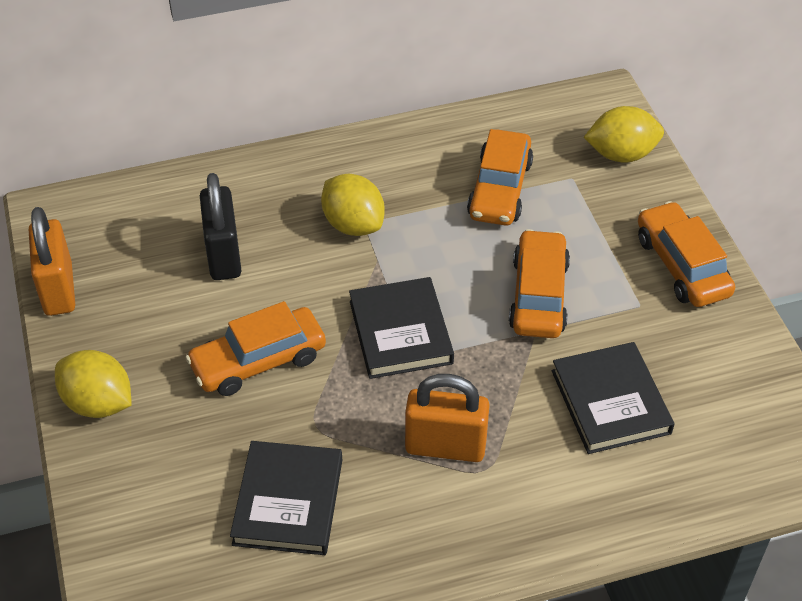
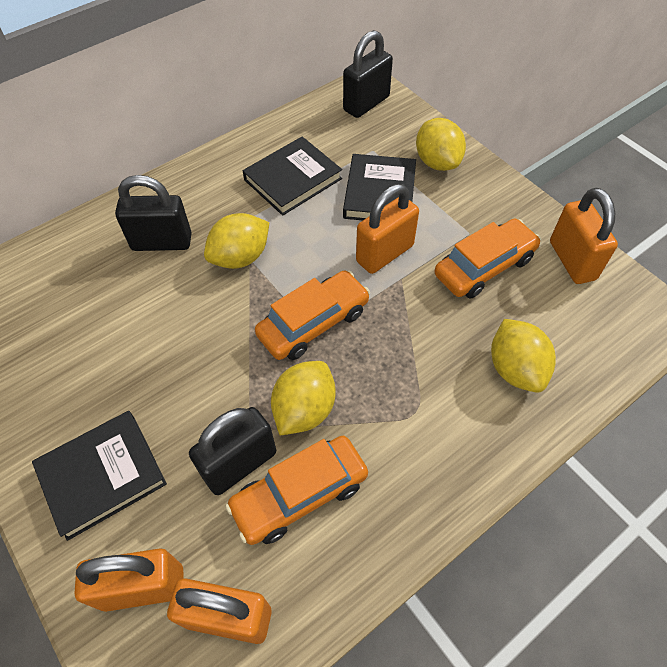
black padlock: 1 -> 3
orange car: 4 -> 3
orange padlock: 2 -> 4
yellow lemon: 3 -> 4

